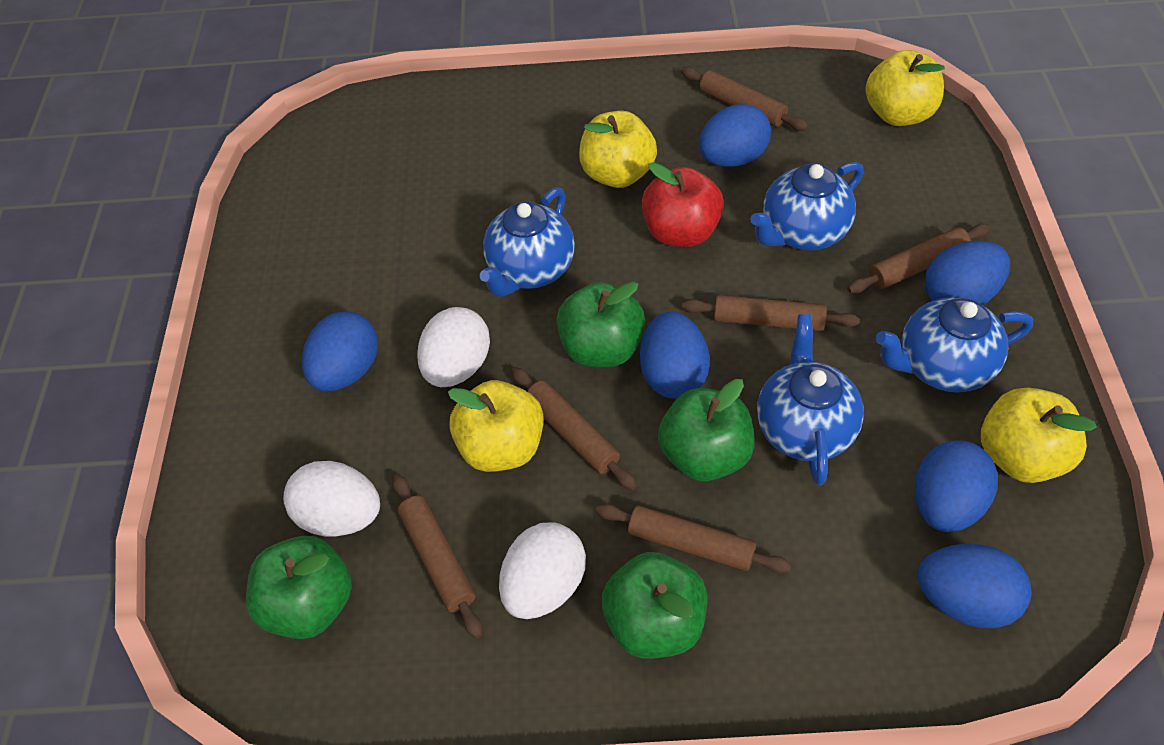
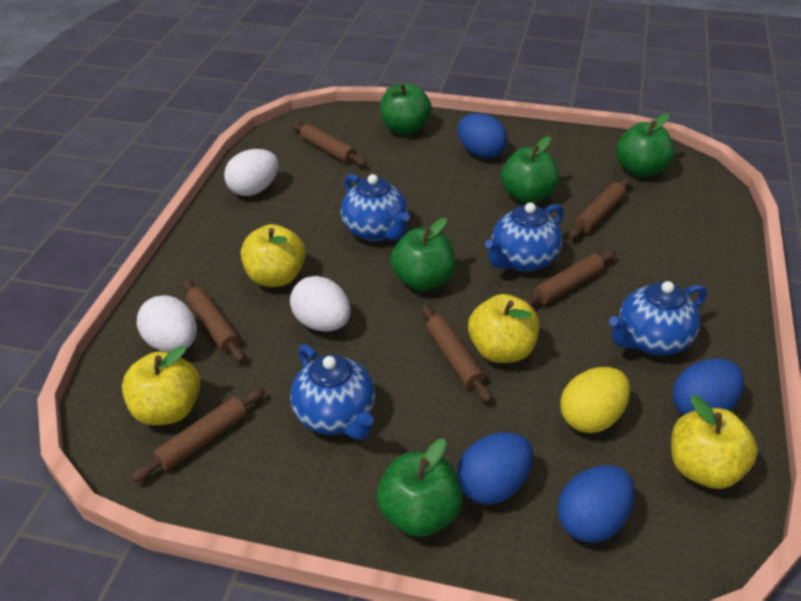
blue egg: 6 -> 4
green apple: 4 -> 5
red apple: 1 -> 0
yellow egg: 0 -> 1

